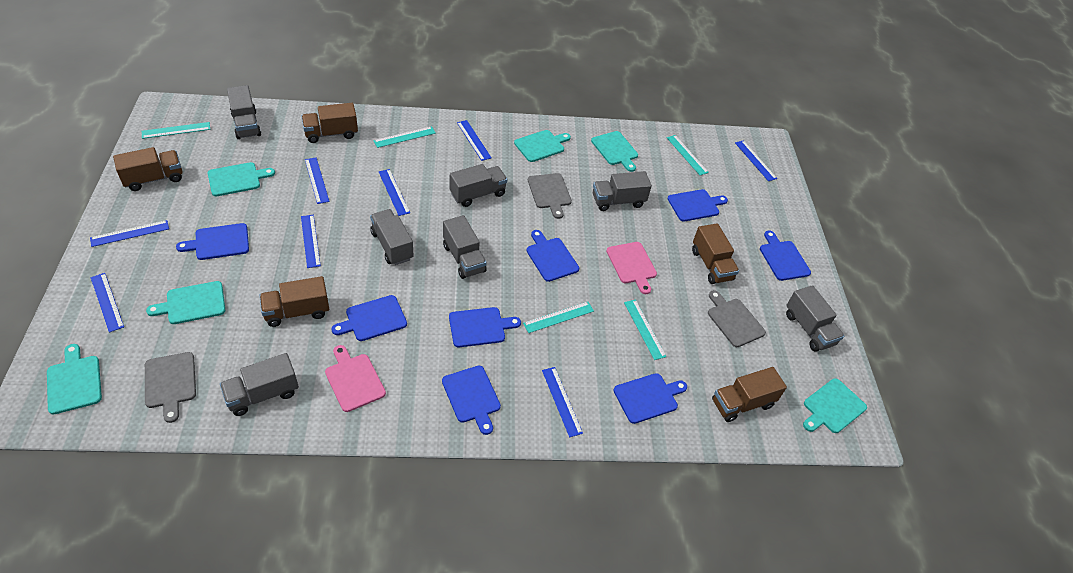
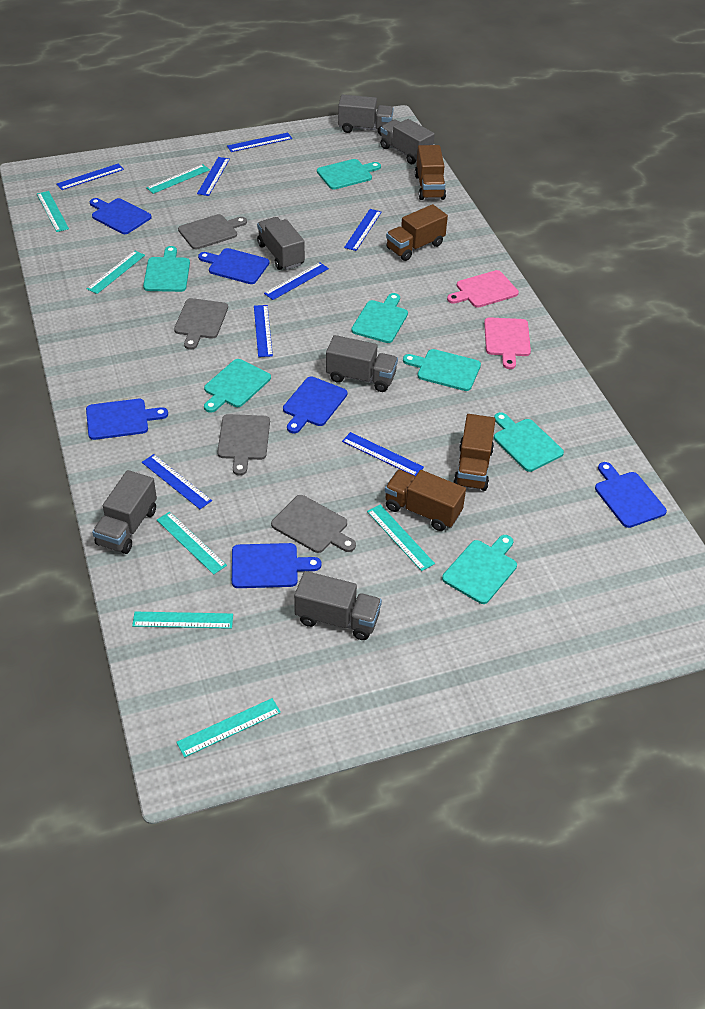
blue cutting board: 8 -> 6
brown truck: 5 -> 4
grey cutting board: 3 -> 4
grey truck: 7 -> 6
turquoise cutting board: 6 -> 7
turquoise ruler: 5 -> 7

